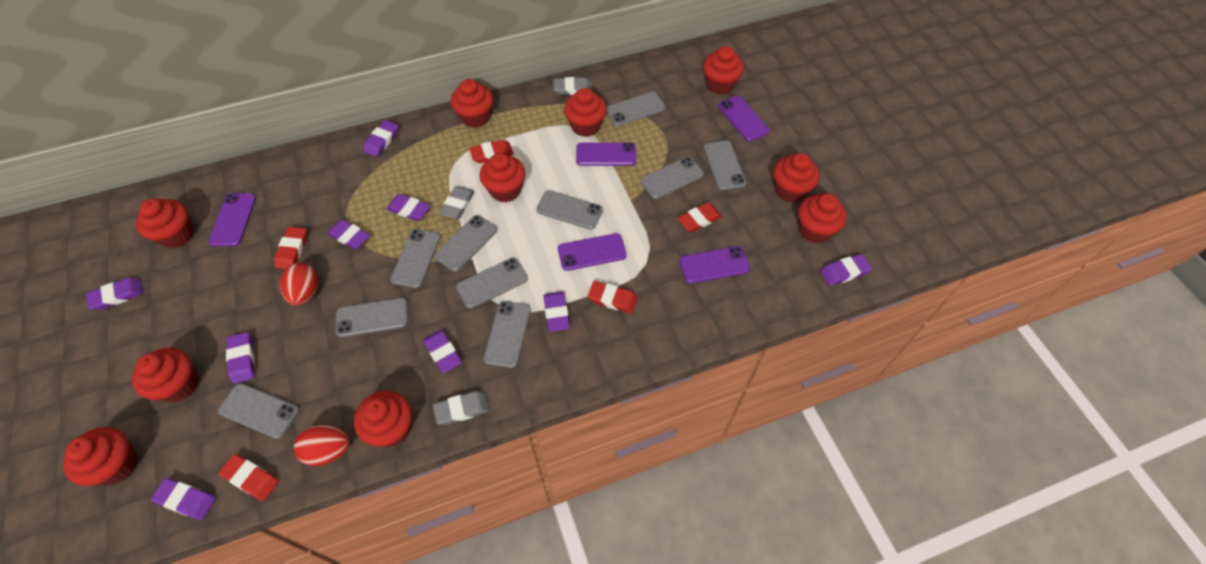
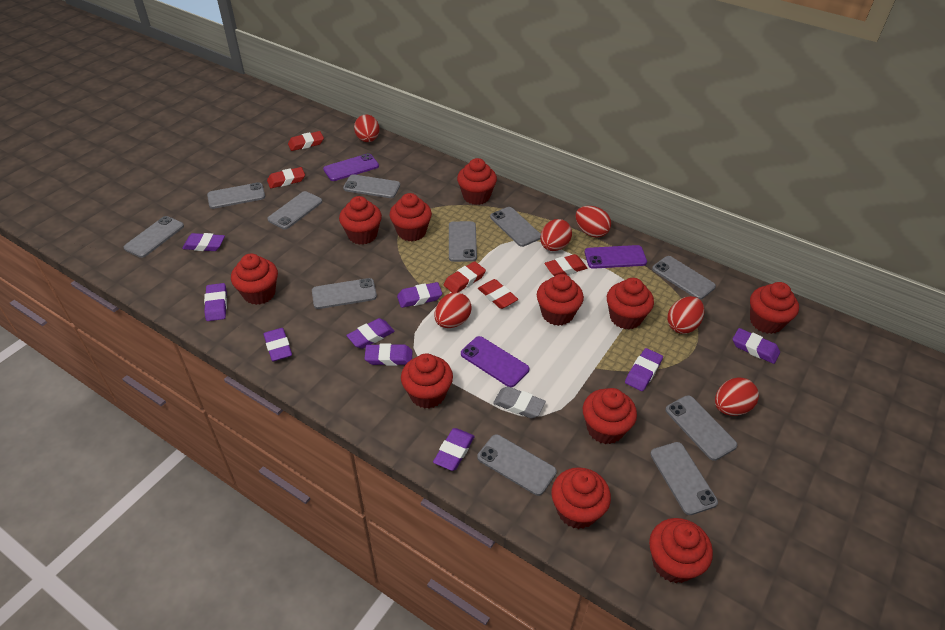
grey eraser: 3 -> 1
grey phone: 10 -> 11
purple phone: 5 -> 3
red cupcake: 10 -> 11
red egg: 2 -> 6

